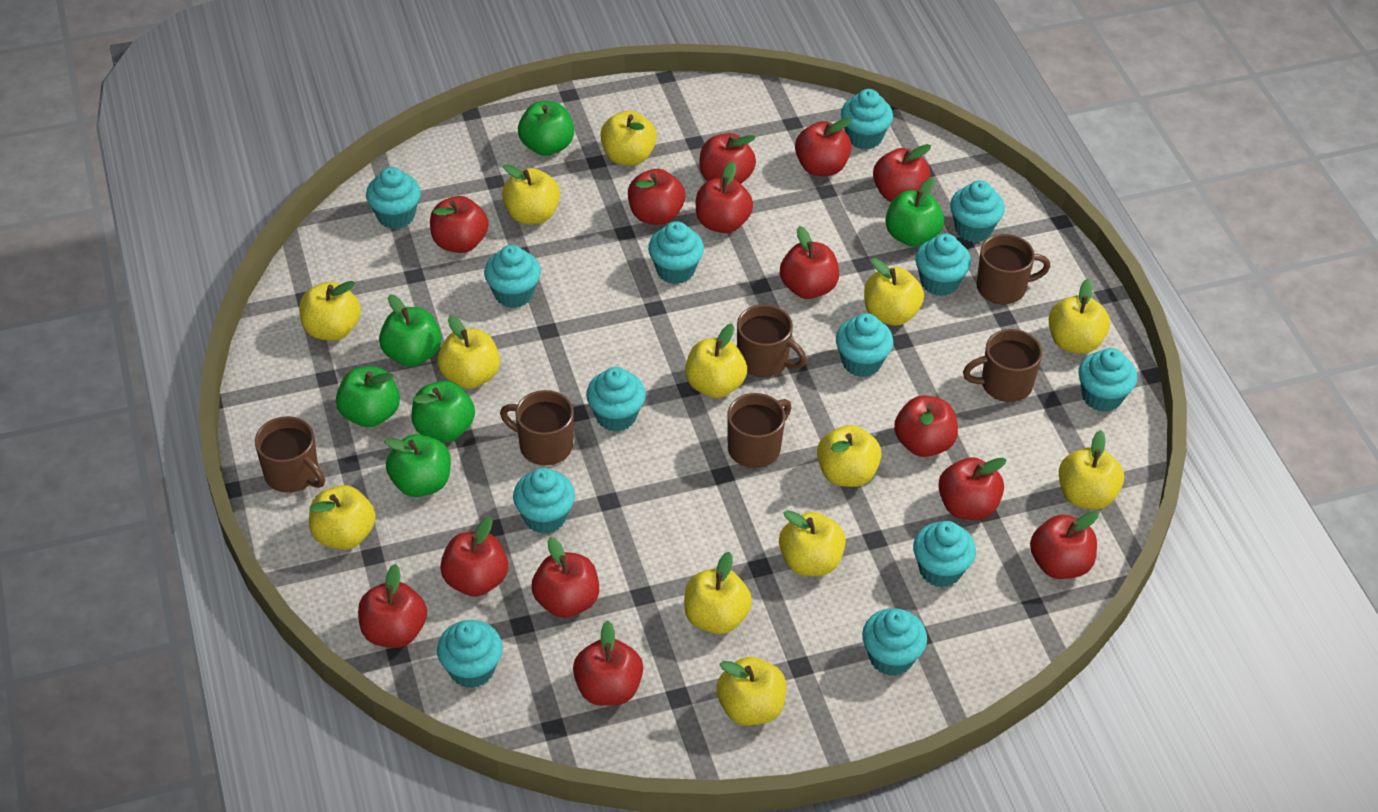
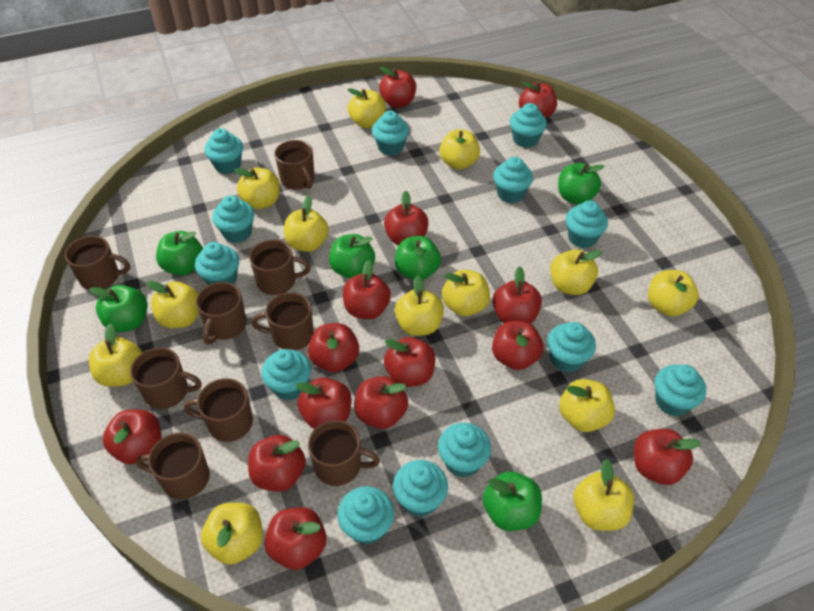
brown mug: 6 -> 9

